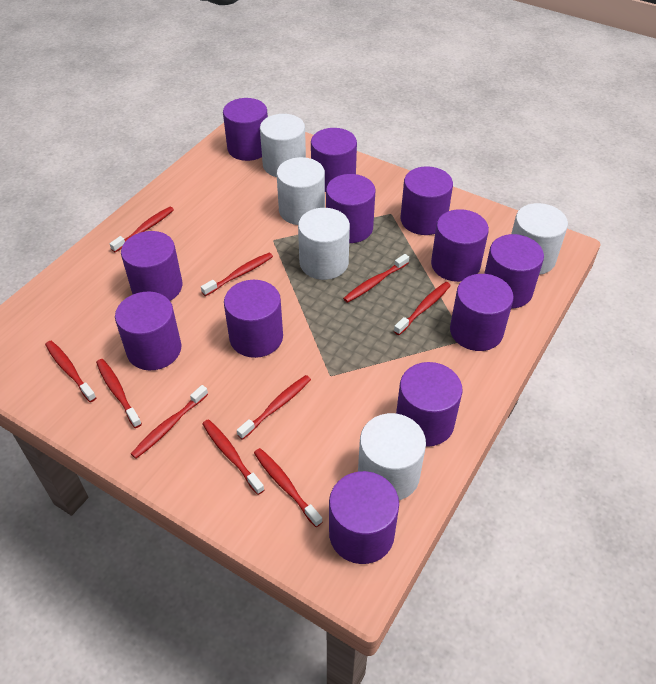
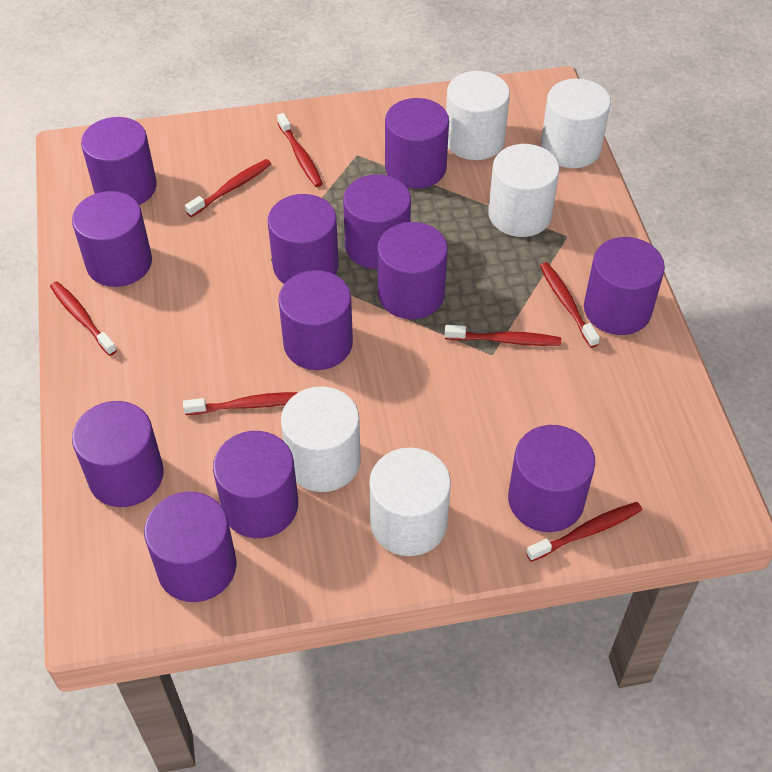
red toothbrush: 10 -> 7

